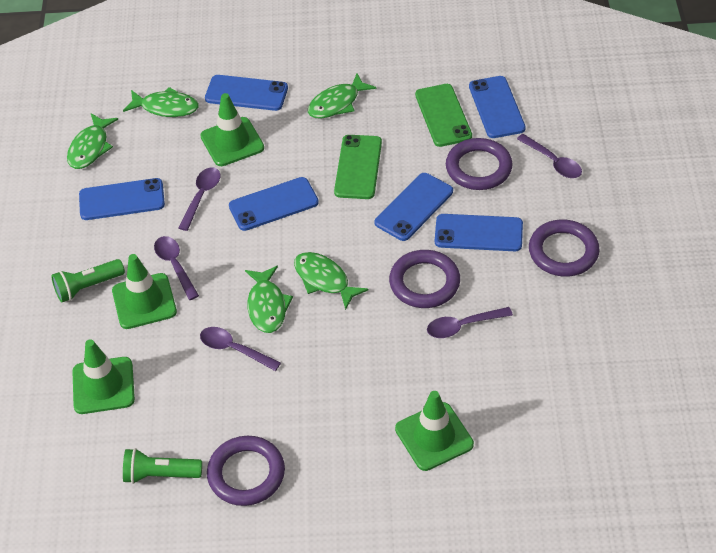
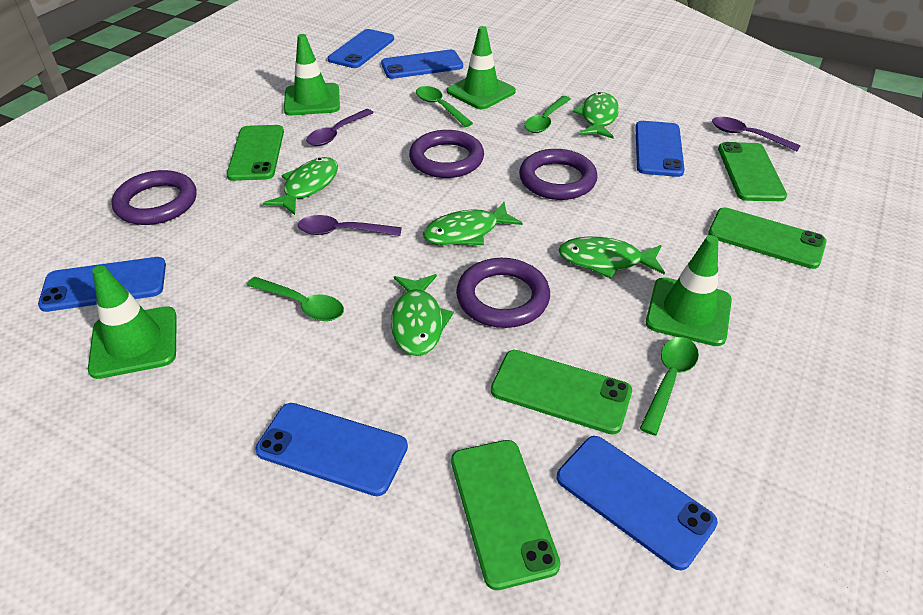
green flashlight: 2 -> 0
green phone: 2 -> 5
green spoon: 0 -> 4
purple spoon: 5 -> 3

